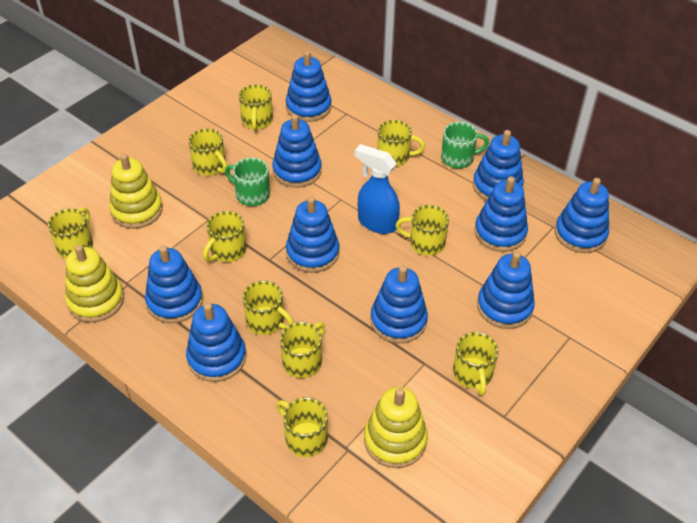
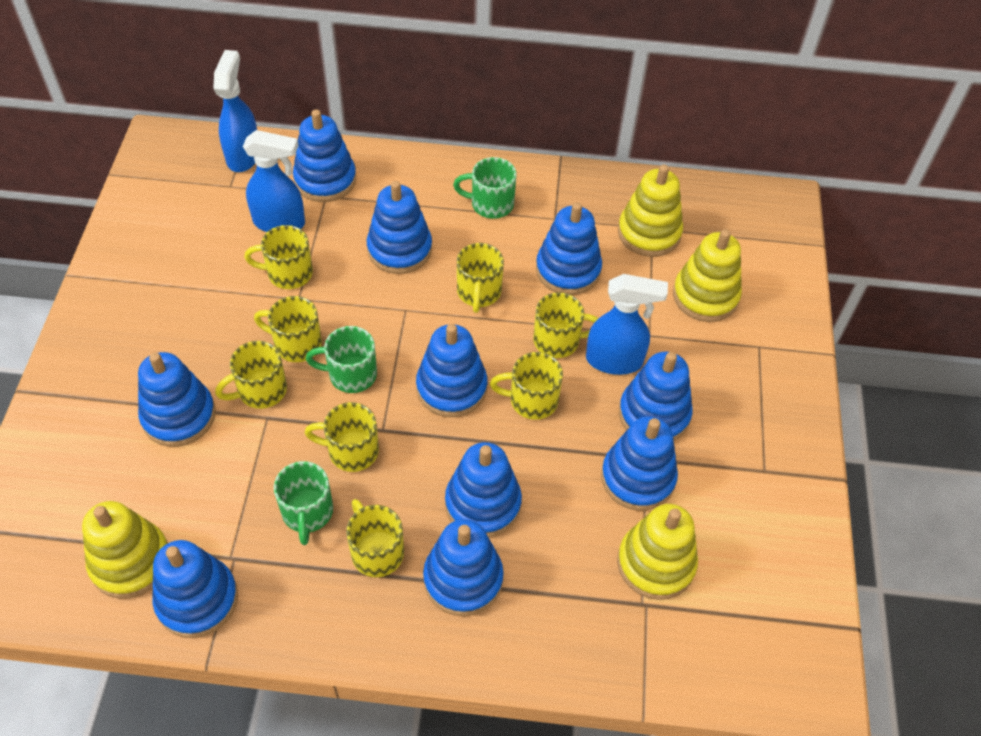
blue spray bottle: 1 -> 3
green mug: 2 -> 3
yellow mug: 10 -> 8
yellow stacking toy: 3 -> 4

